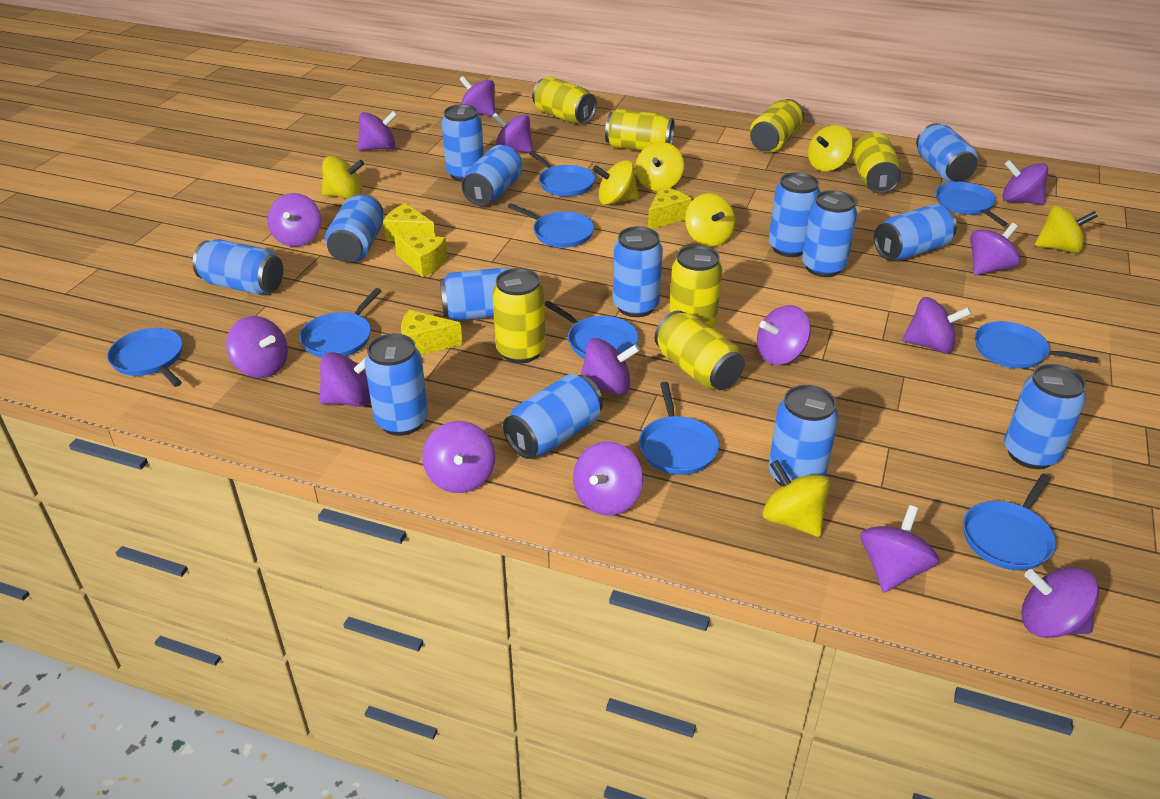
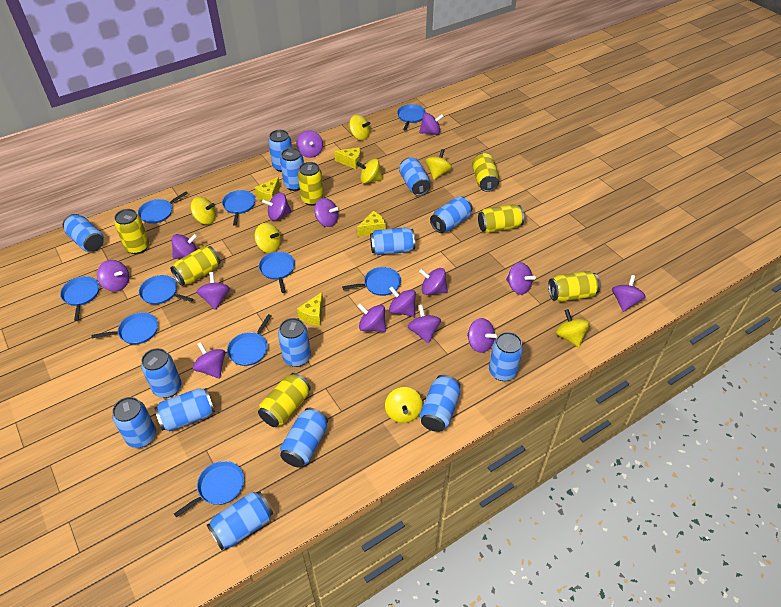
blue pan: 9 -> 10

